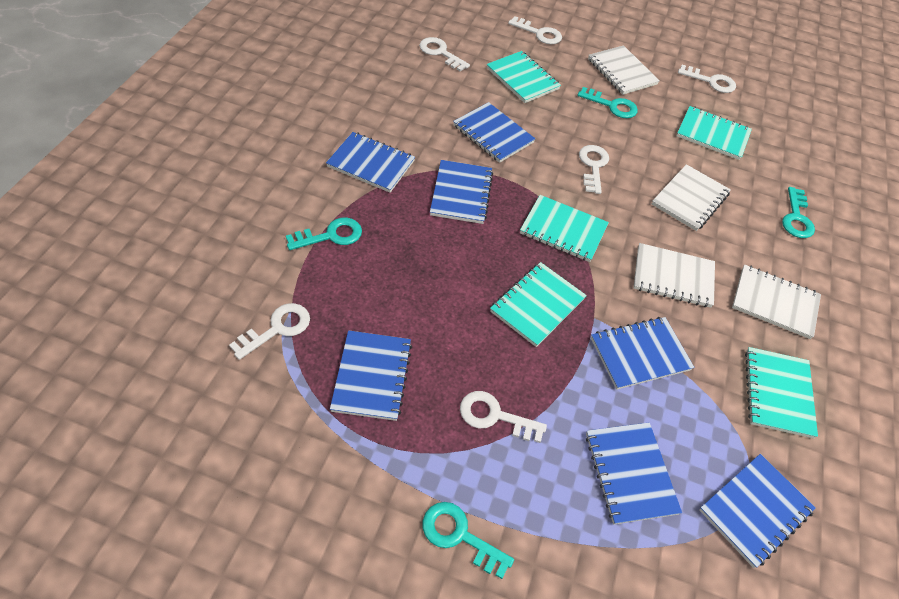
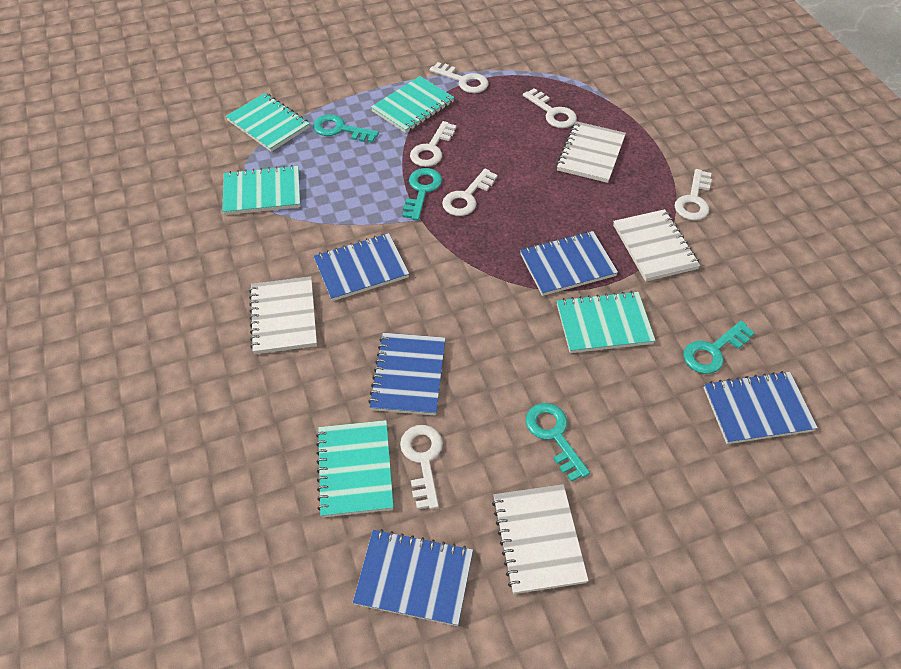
blue notebook: 7 -> 5

